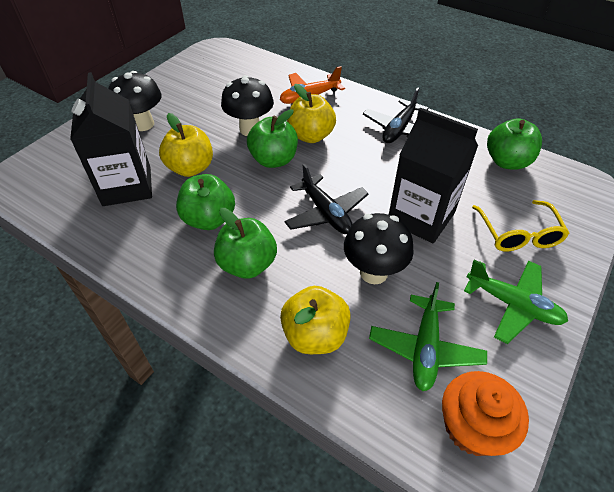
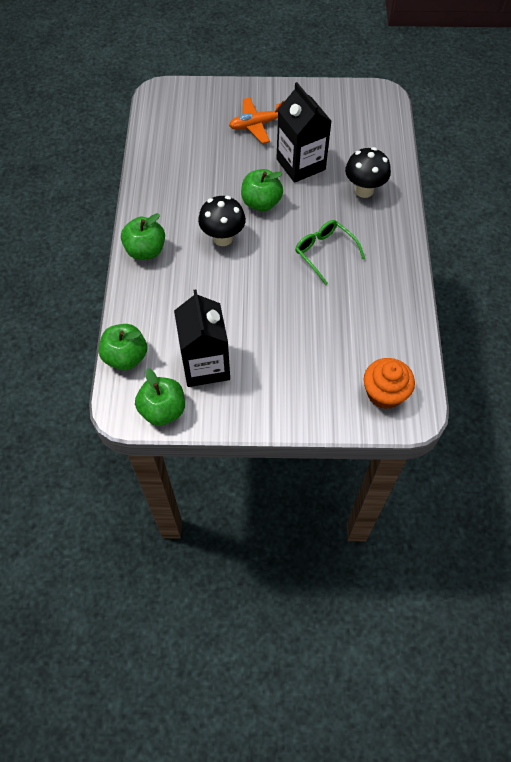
black mushroom: 3 -> 2
black plane: 2 -> 0
green glasses: 0 -> 1
green plane: 2 -> 0
yellow apple: 3 -> 0
yellow glasses: 1 -> 0

